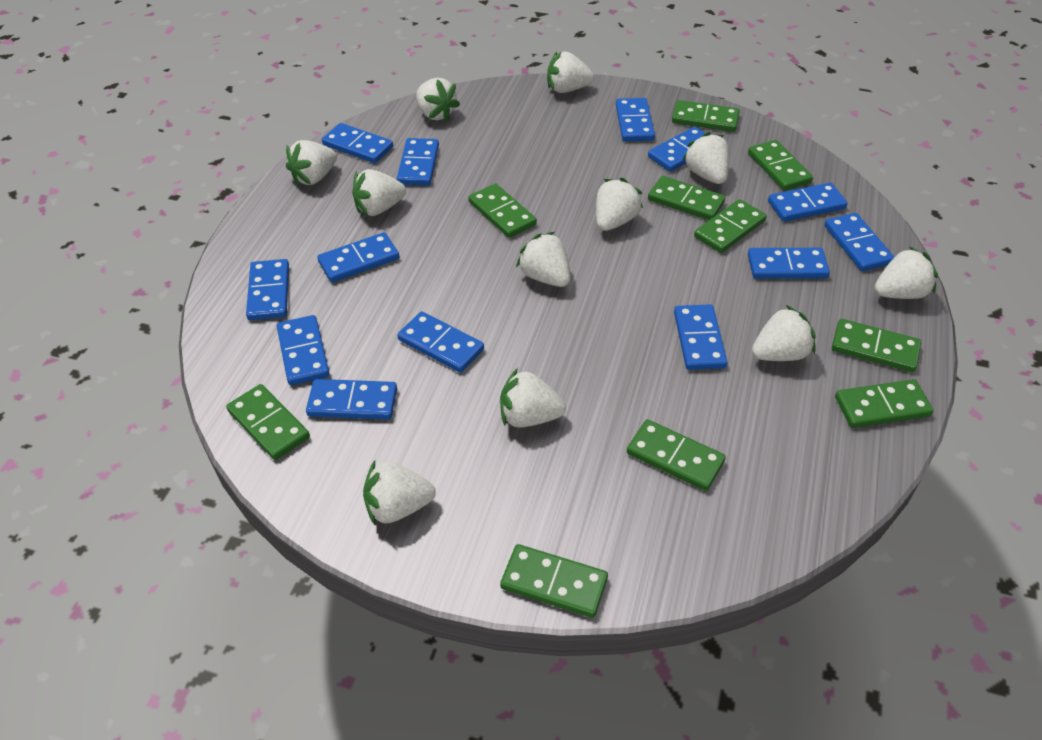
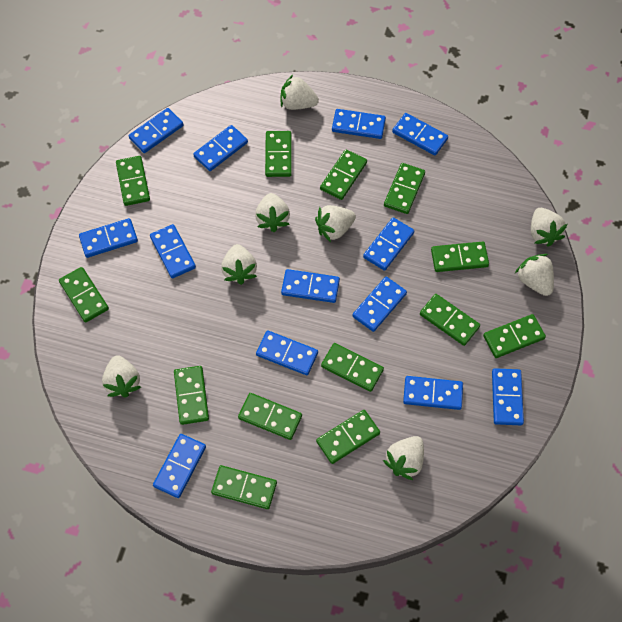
green domino: 10 -> 13
white strawberry: 11 -> 8

